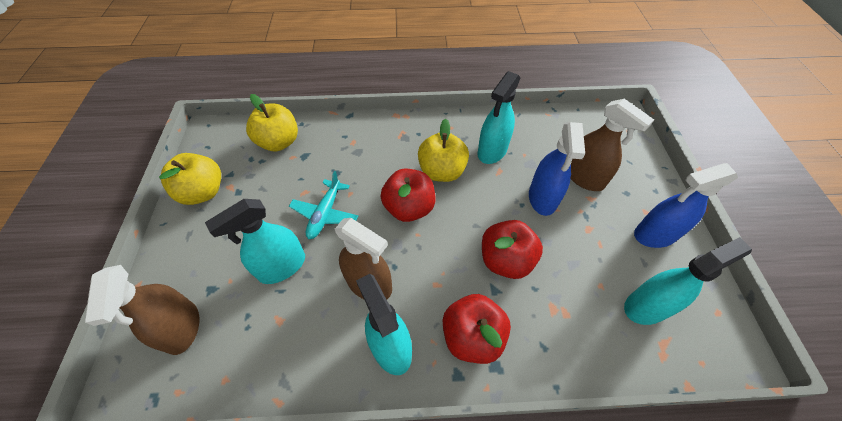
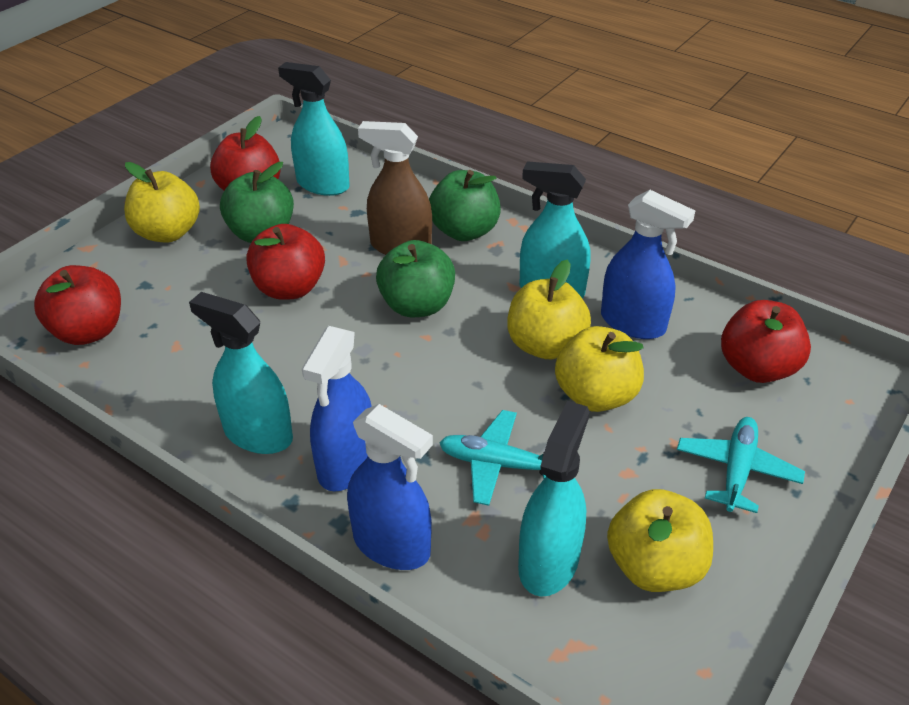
blue spray bottle: 2 -> 3
brown spray bottle: 3 -> 1
green apple: 0 -> 3
red apple: 3 -> 4
turquoise plane: 1 -> 2
yellow apple: 3 -> 4

